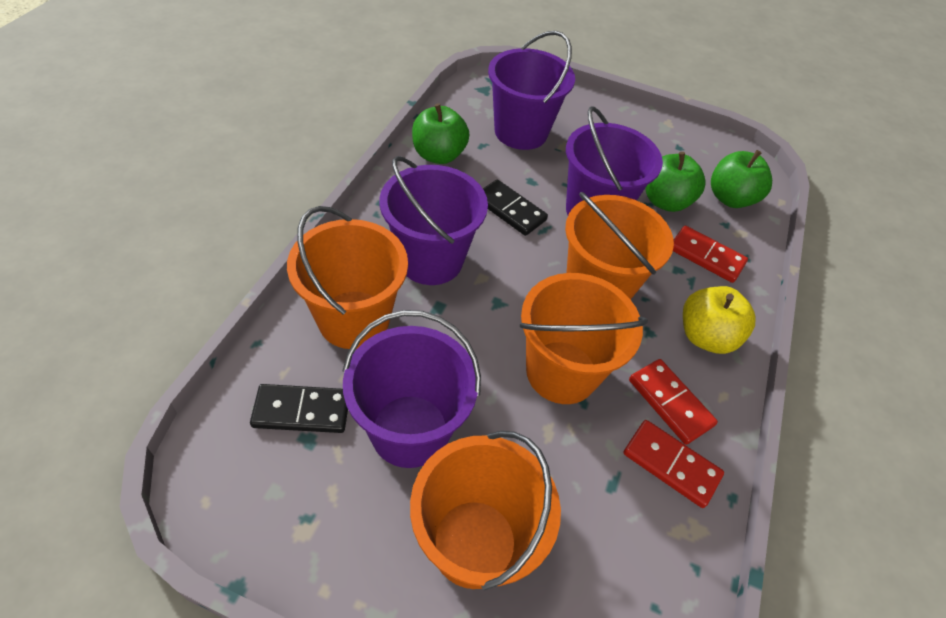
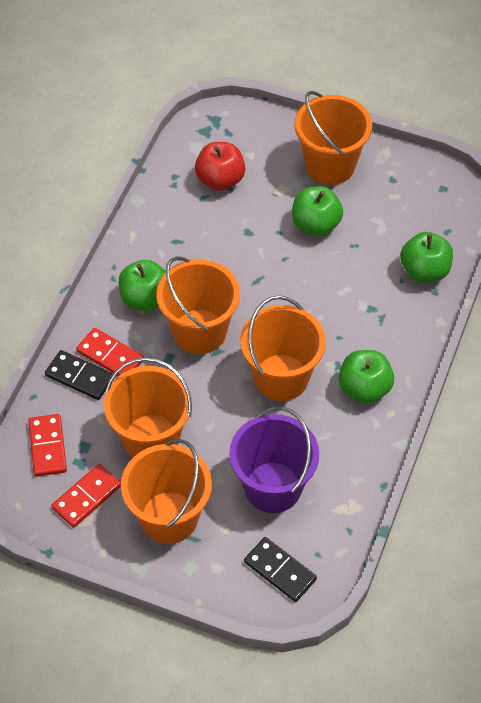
green apple: 3 -> 4
orange bucket: 4 -> 5
purple bucket: 4 -> 1
red apple: 0 -> 1
yellow apple: 1 -> 0

